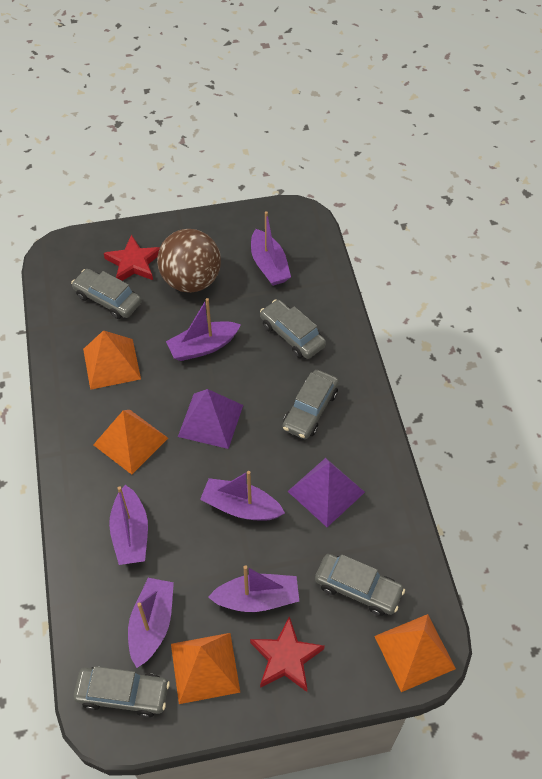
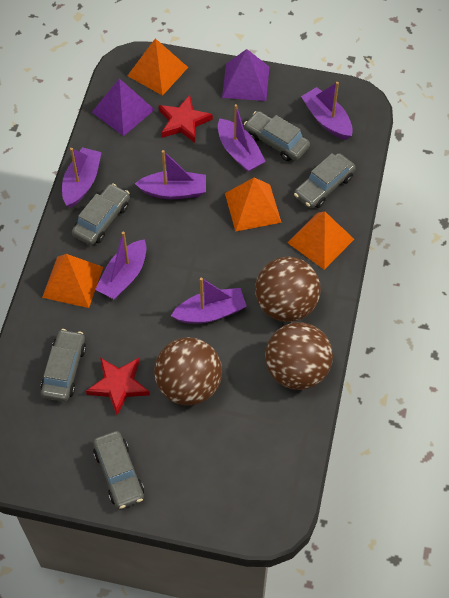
brown ball: 1 -> 3

